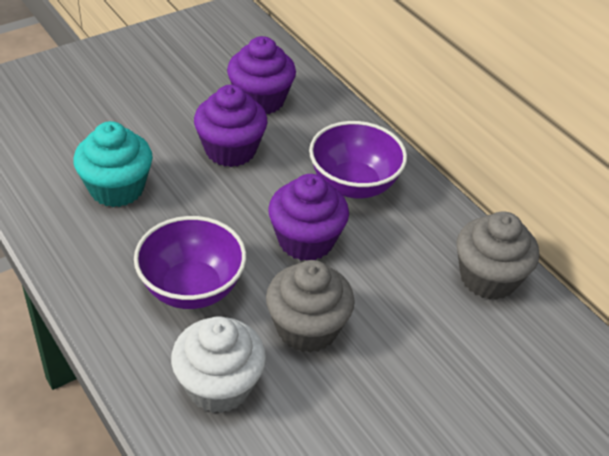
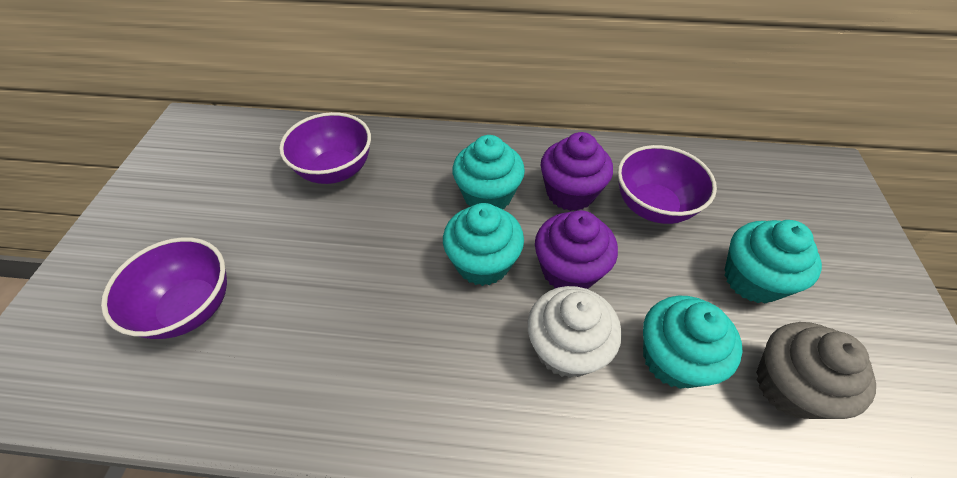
grey cupcake: 2 -> 1
purple bowl: 2 -> 3
purple cupcake: 3 -> 2
turquoise cupcake: 1 -> 4

